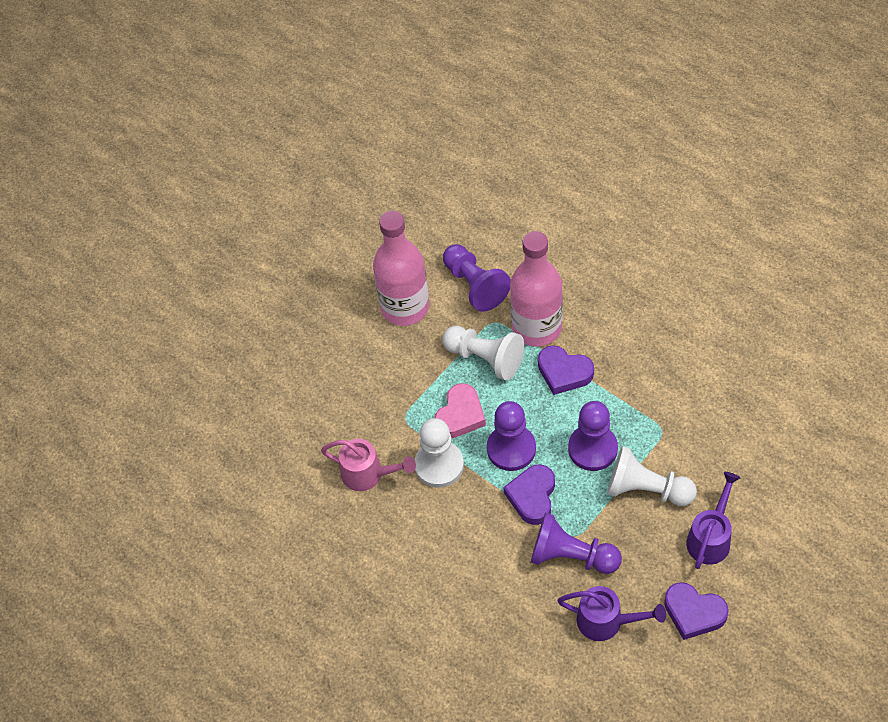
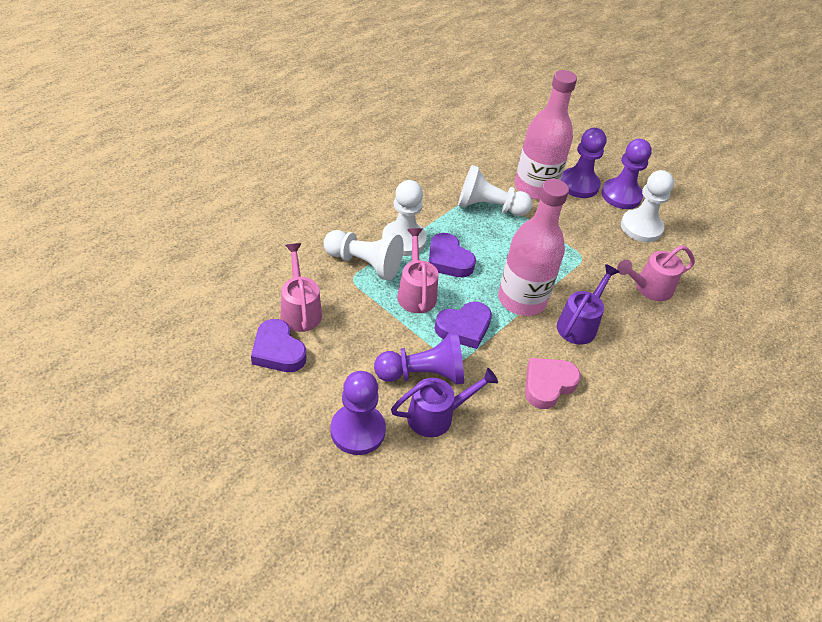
pink watering can: 1 -> 3
white pawn: 3 -> 4

